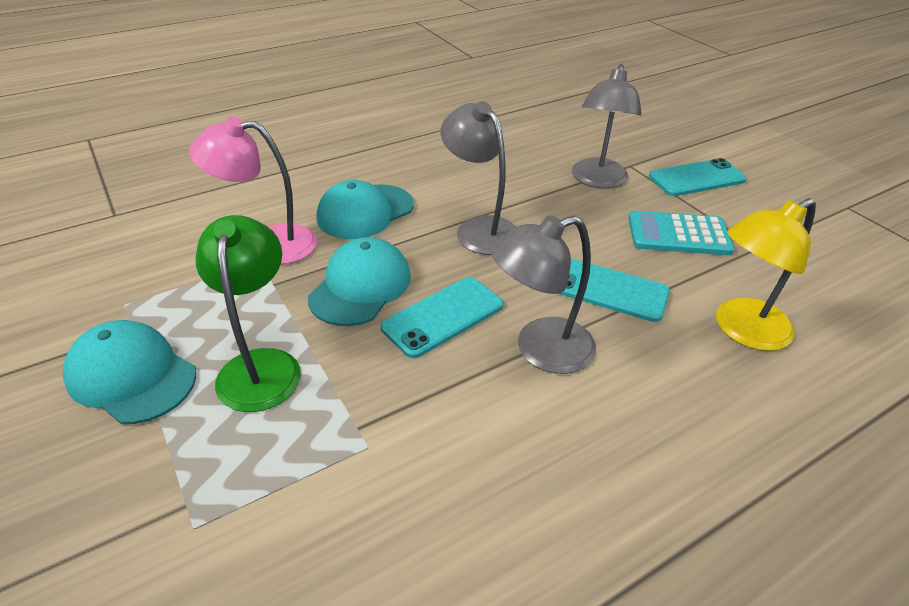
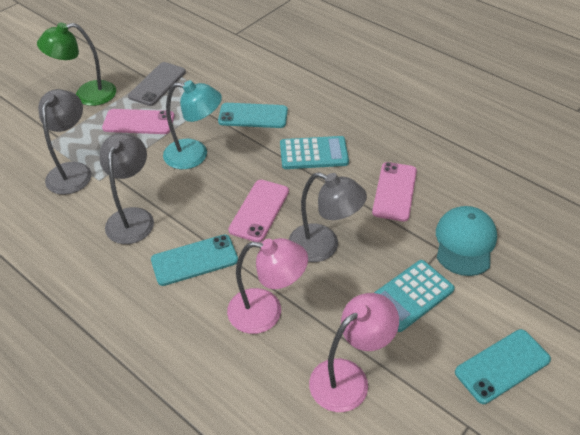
grey phone: 0 -> 1
pink lamp: 1 -> 2
pink phone: 0 -> 3
turquoise calculator: 1 -> 2
turquoise cap: 3 -> 1
turquoise lamp: 0 -> 1
yellow lamp: 1 -> 0

